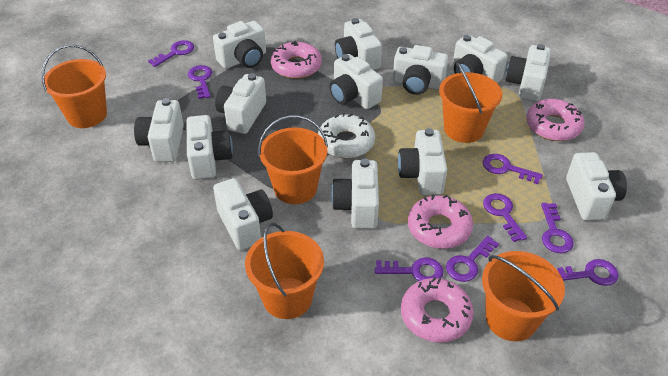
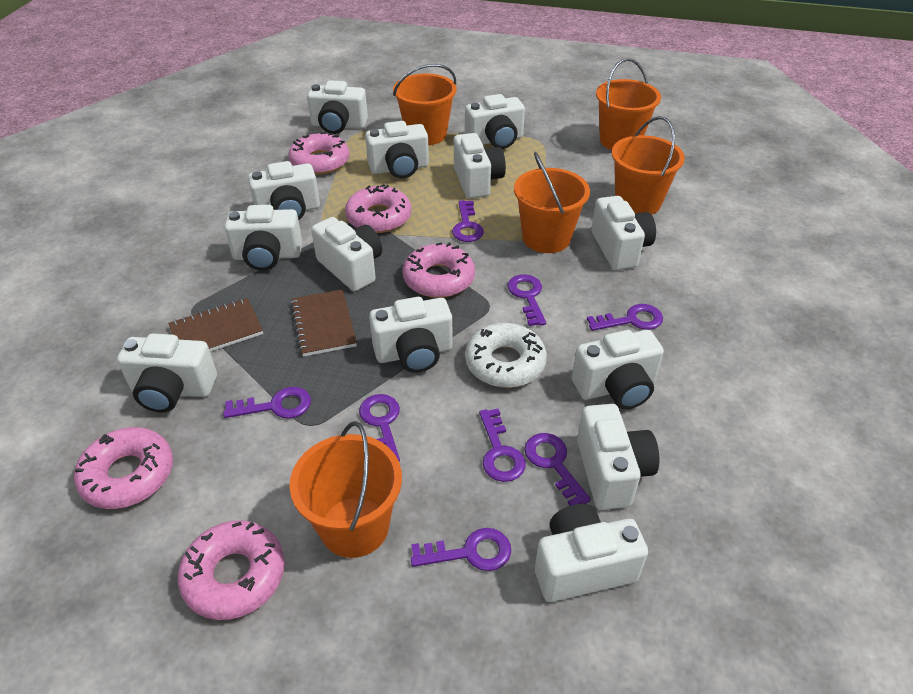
brown notebook: 0 -> 2
pink donut: 4 -> 5

